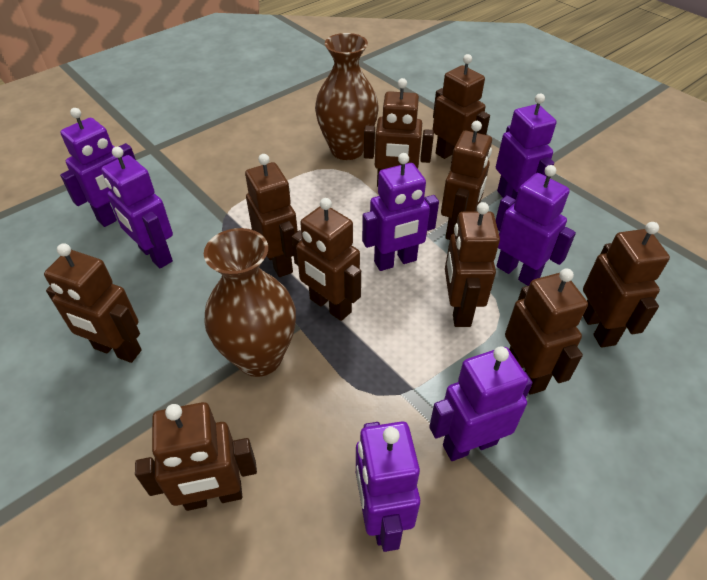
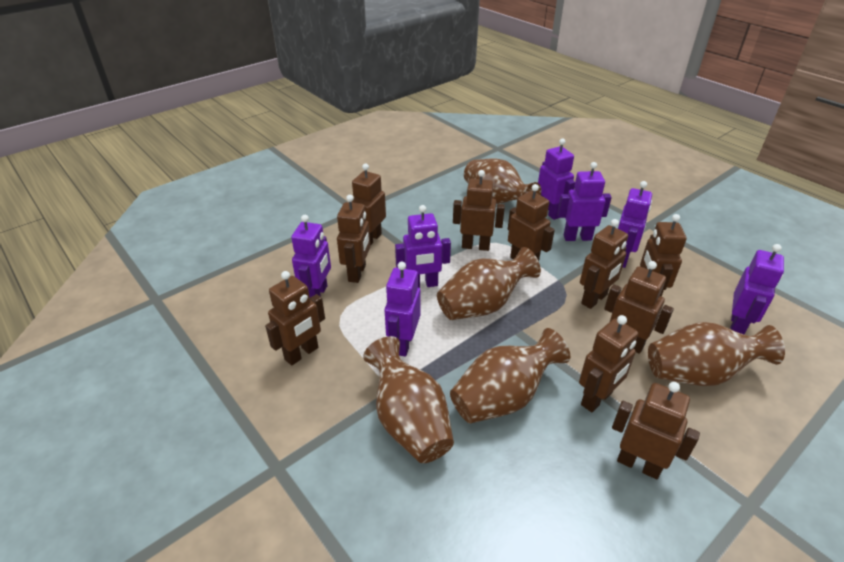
brown vase: 2 -> 5

